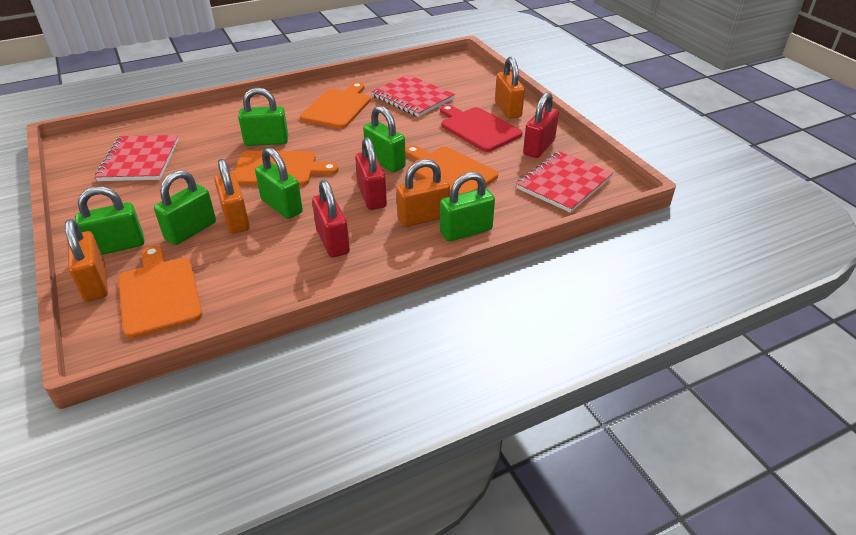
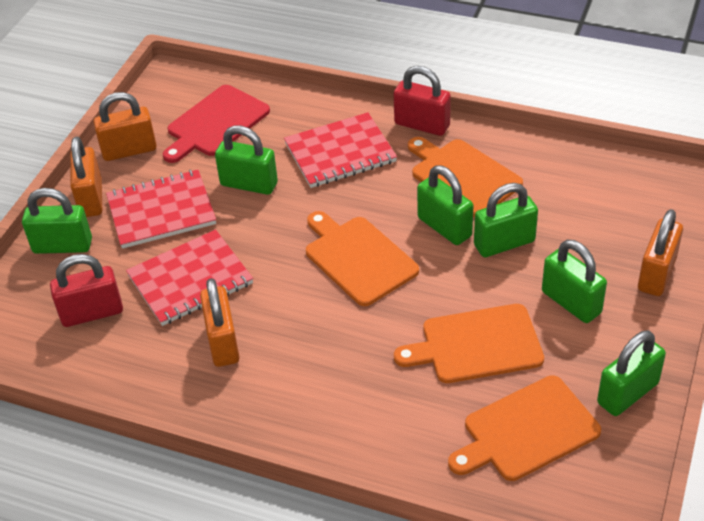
red padlock: 3 -> 2

